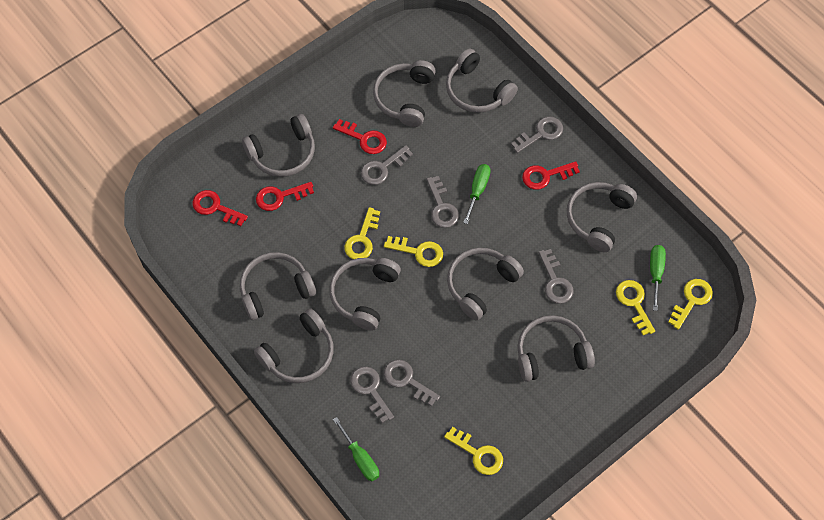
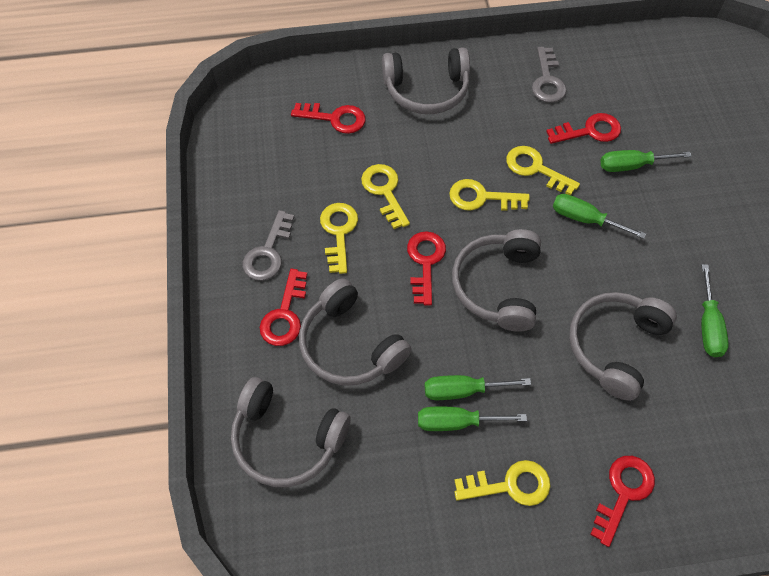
green screwdriver: 3 -> 5
grey headphones: 9 -> 5
grey key: 6 -> 2
red key: 4 -> 5

